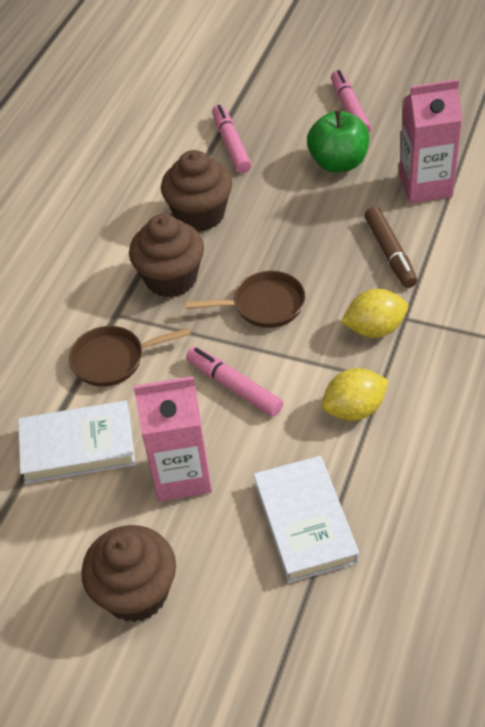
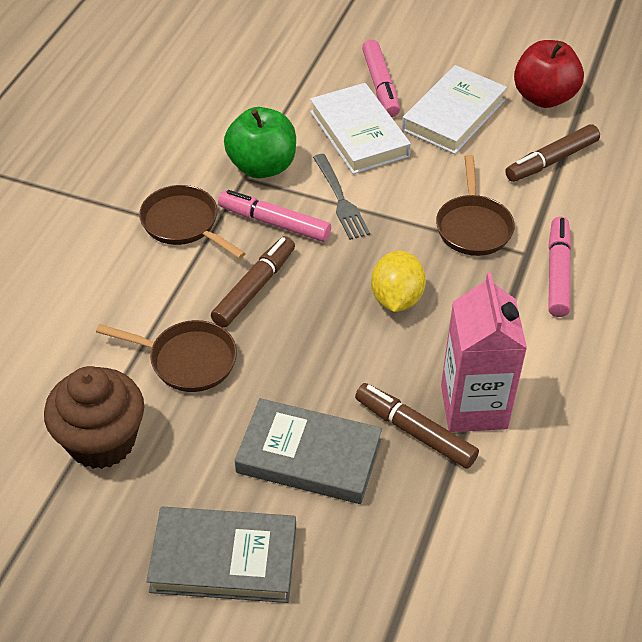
brown cupcake: 3 -> 1
brown marker: 1 -> 3
brown pan: 2 -> 3
grey book: 0 -> 2
grey fork: 0 -> 1
pink carton: 2 -> 1
red apple: 0 -> 1
yellow lemon: 2 -> 1

